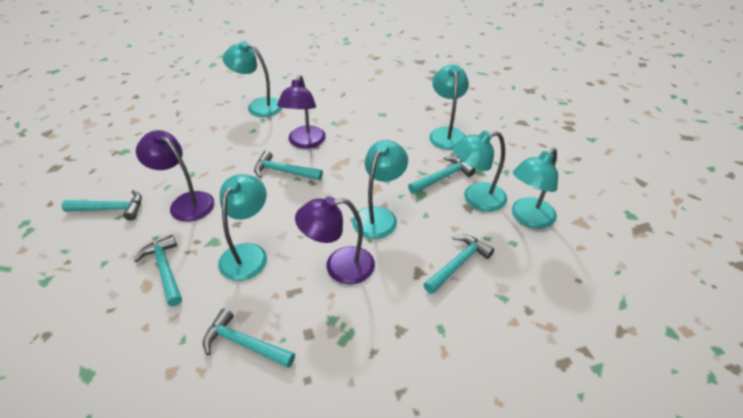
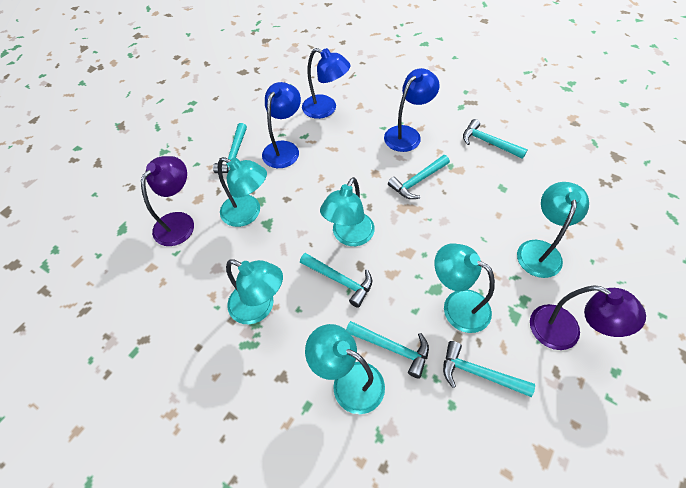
blue lamp: 0 -> 3
purple lamp: 3 -> 2

